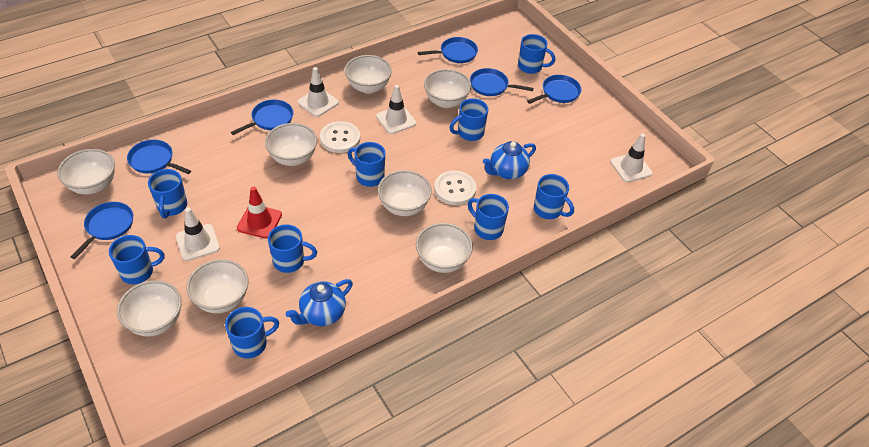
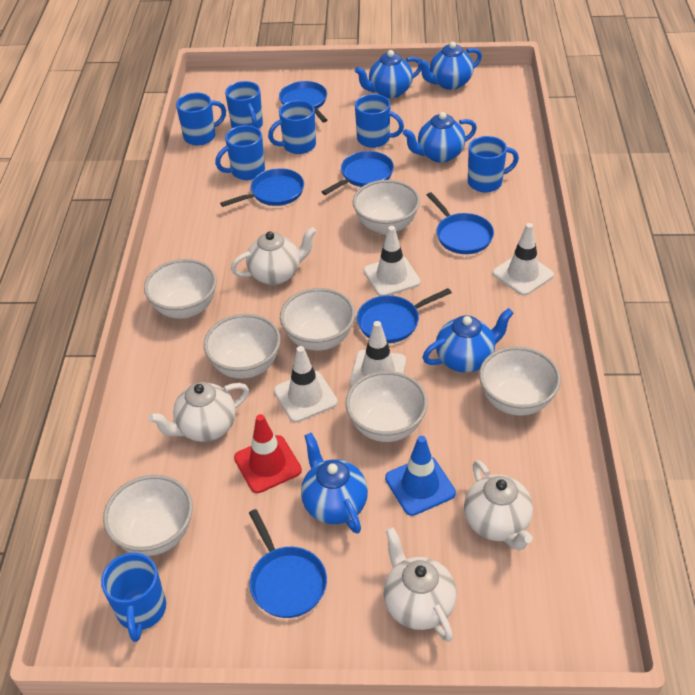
blue mug: 9 -> 7
blue teapot: 2 -> 5
blue traffic cone: 0 -> 1
white bowl: 8 -> 7
white button: 2 -> 0
white teapot: 0 -> 4

